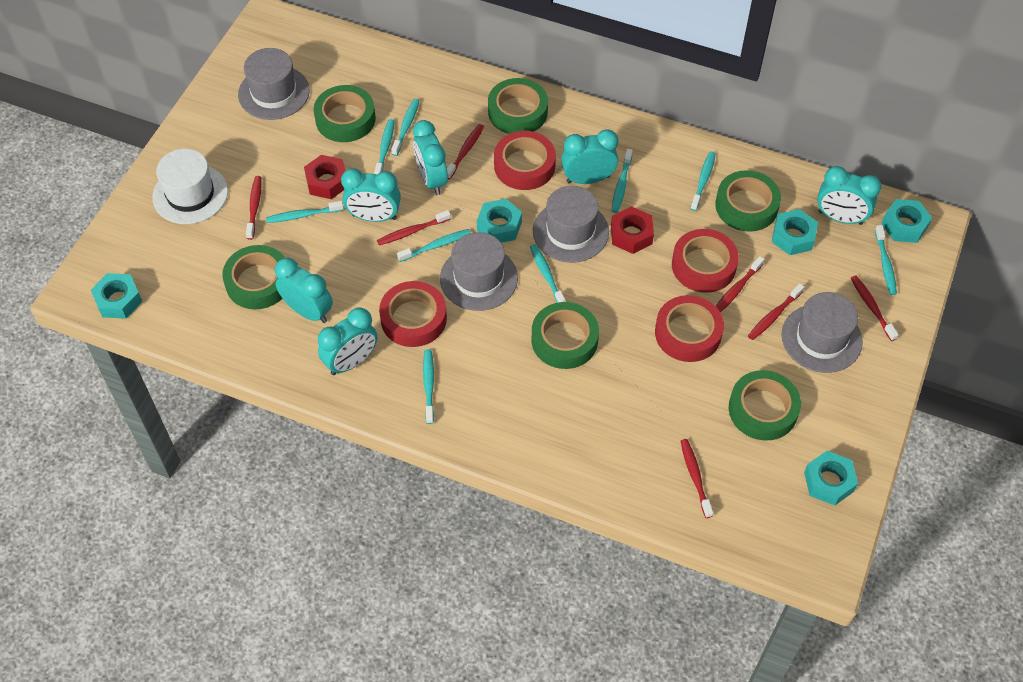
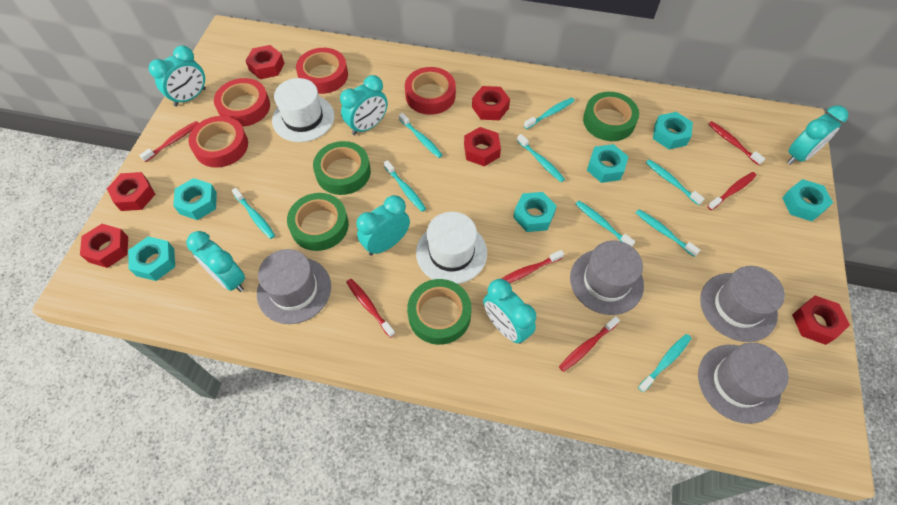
green tape: 6 -> 4
red nut: 2 -> 6
red toothbrush: 7 -> 6
turquoise nut: 5 -> 6
white hat: 1 -> 2

